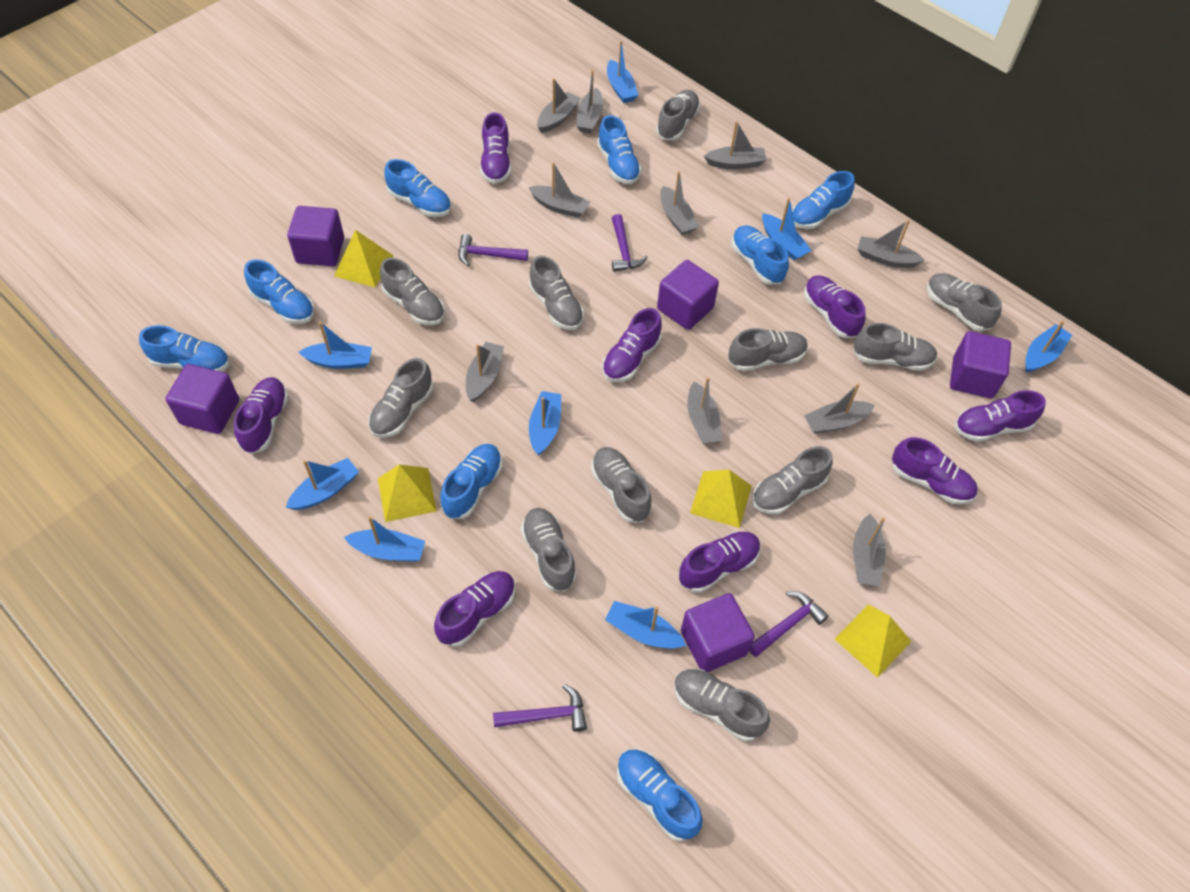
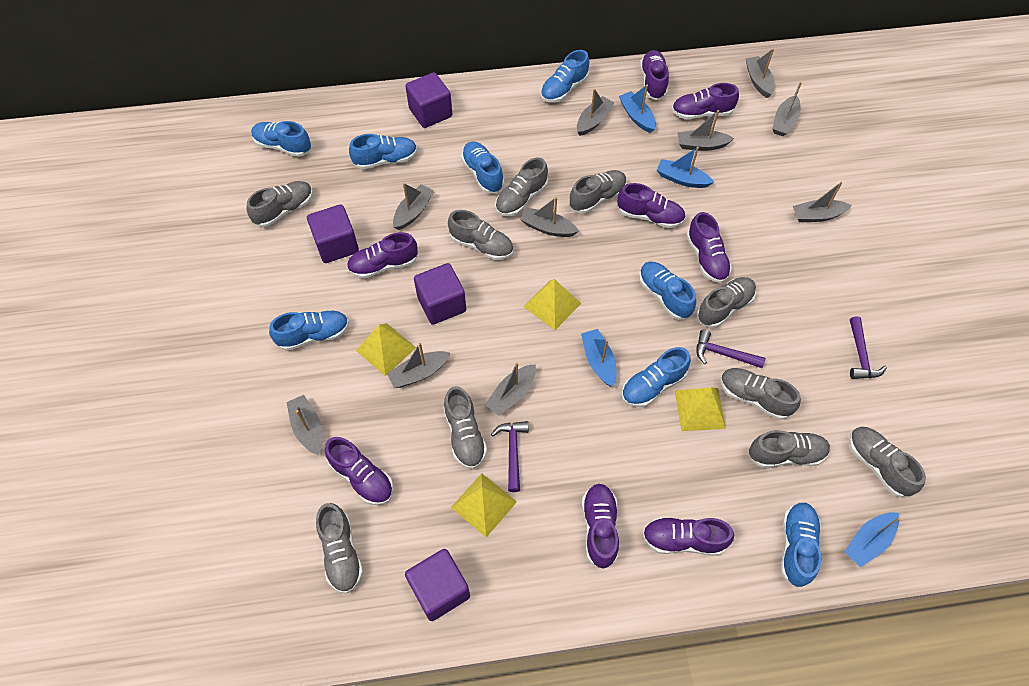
blue boat: 8 -> 4
grey shoe: 11 -> 10
purple cube: 5 -> 4
purple hammer: 4 -> 3

